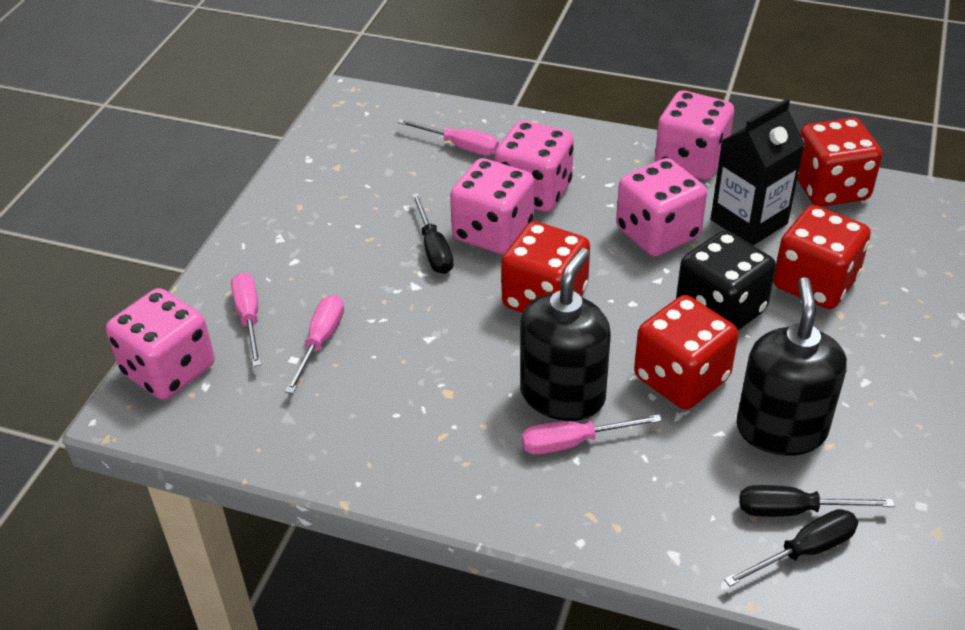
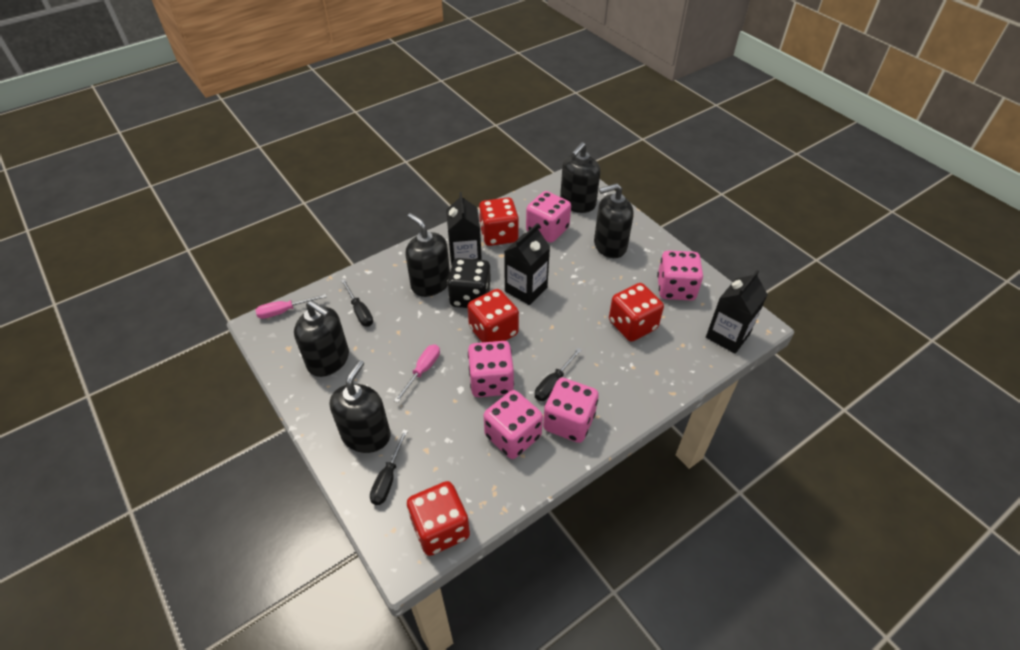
black carton: 1 -> 3
black soap dispenser: 2 -> 5
pink screwdriver: 4 -> 2

